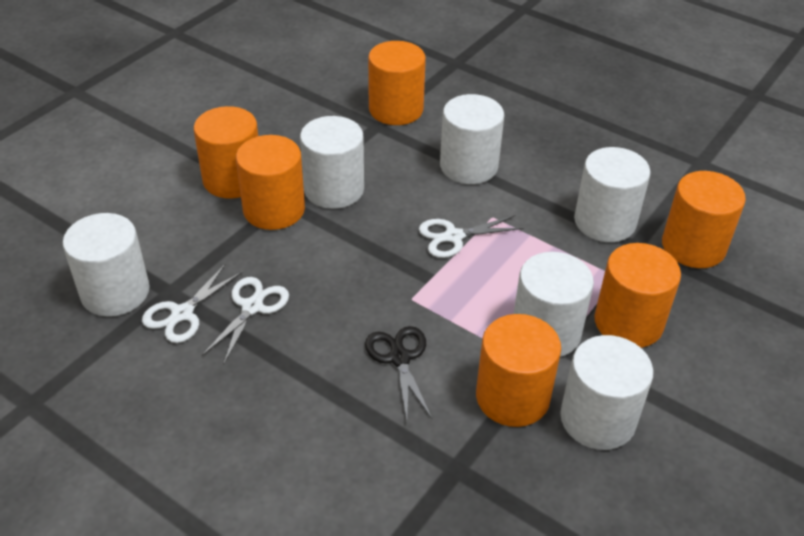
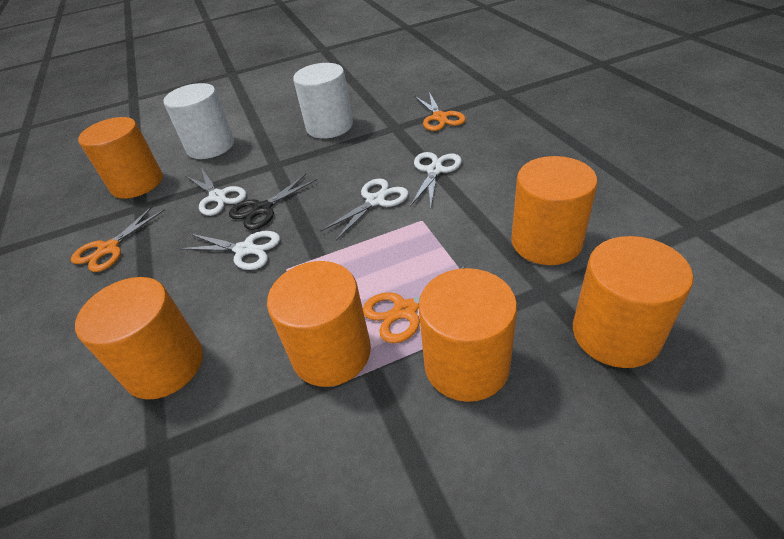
orange scissors: 0 -> 3
white cylinder: 6 -> 2
white scissors: 3 -> 4

